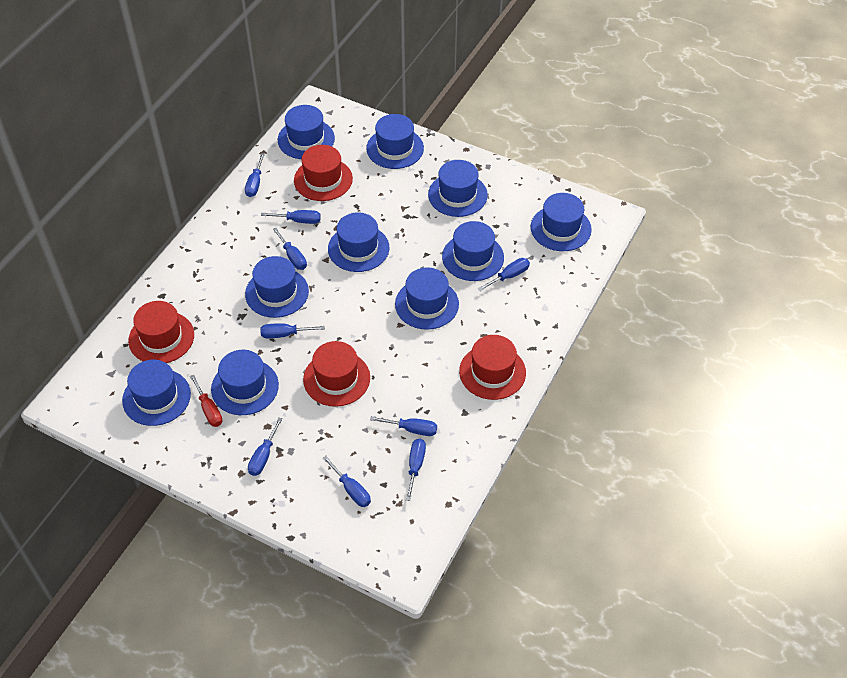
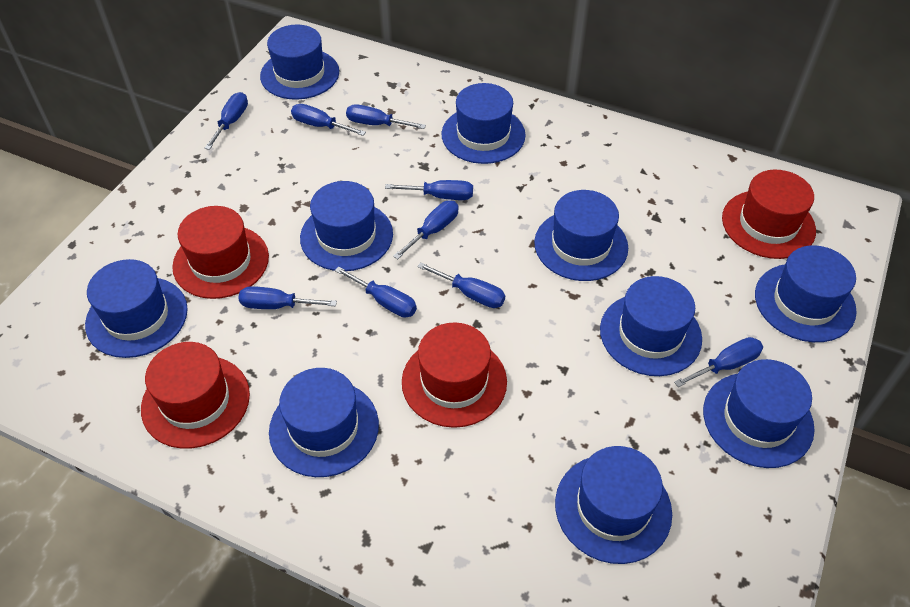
red screwdriver: 1 -> 0

